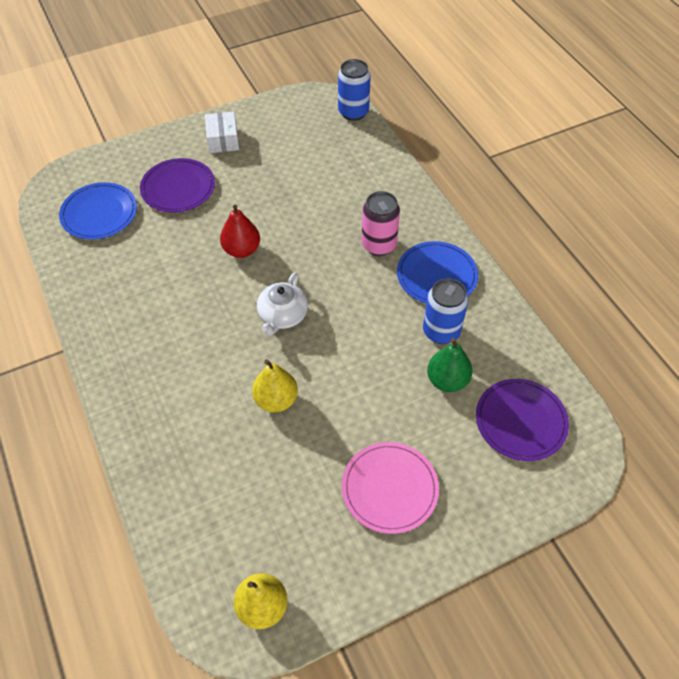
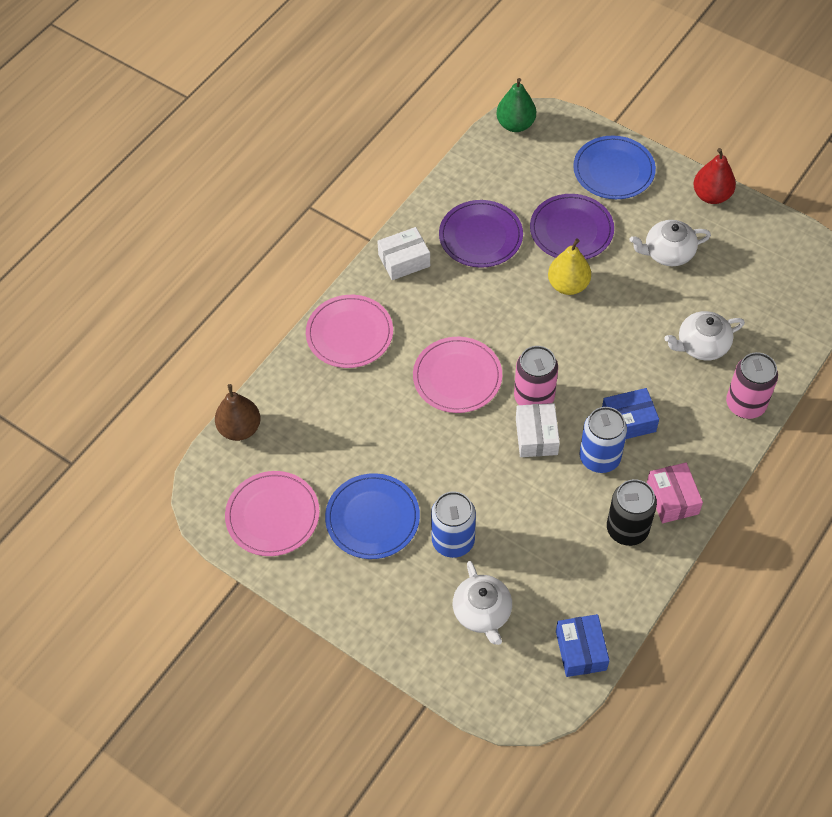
black can: 0 -> 1
blue box: 0 -> 2
brown pear: 0 -> 1
pink box: 0 -> 1
pink can: 1 -> 2
pink plate: 1 -> 3
white box: 1 -> 2
white teapot: 1 -> 3
yellow pear: 2 -> 1

